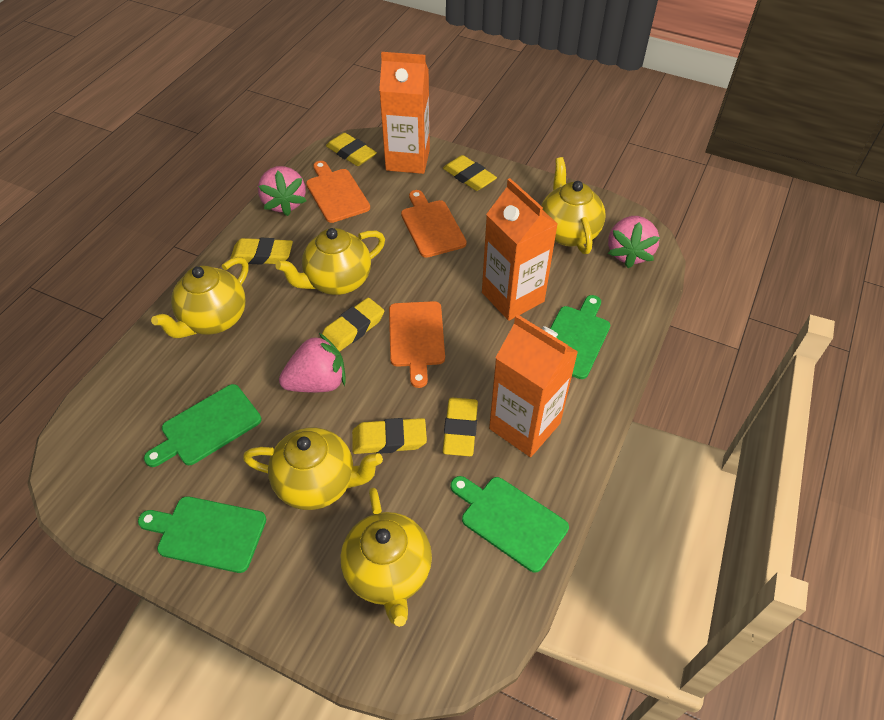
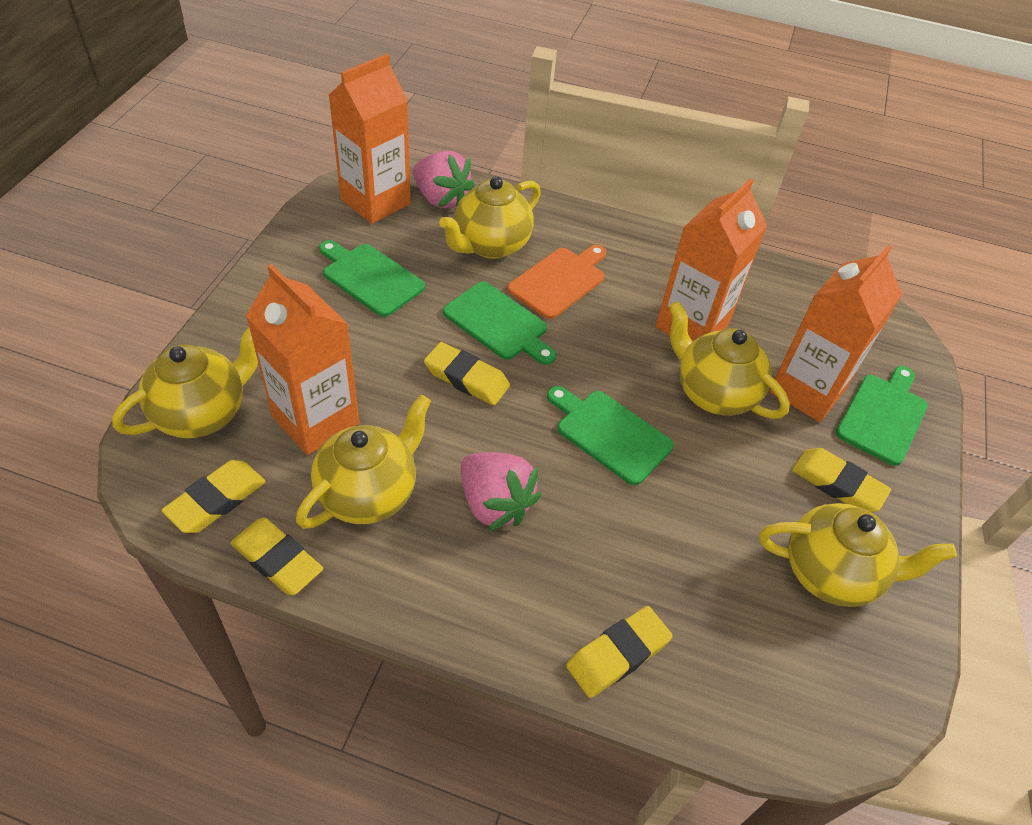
orange carton: 3 -> 4
orange cutting board: 3 -> 1
pink strawberry: 3 -> 2
yellow eraser: 6 -> 5

